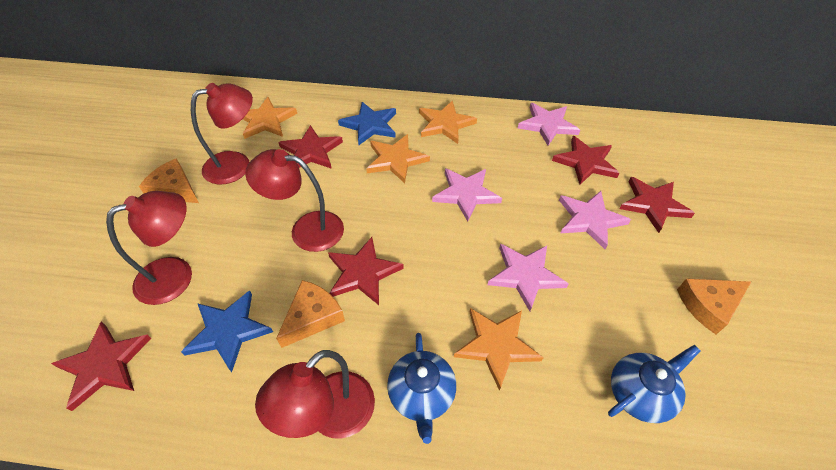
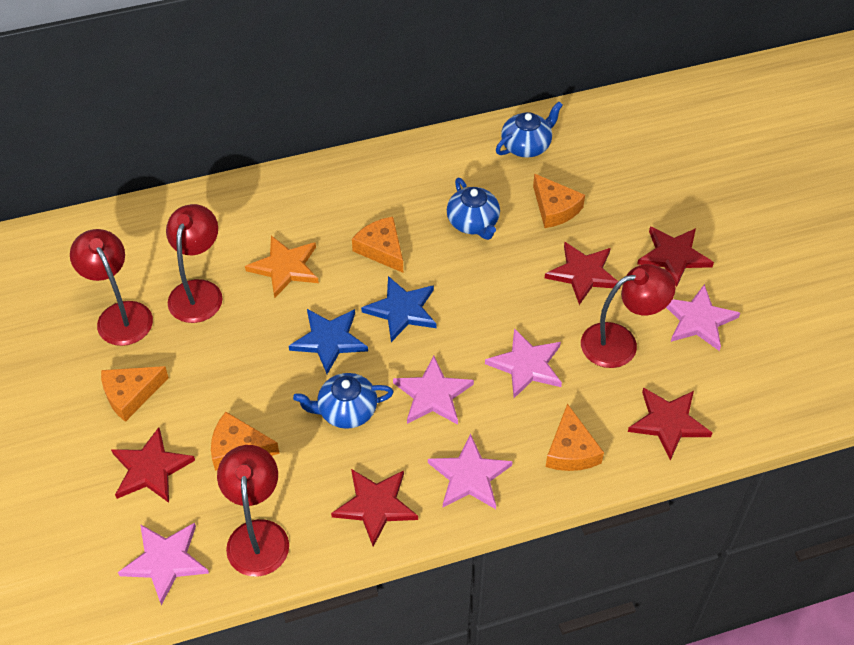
blue teapot: 2 -> 3
orange cheese: 3 -> 5
orange star: 4 -> 1
pink star: 4 -> 5

